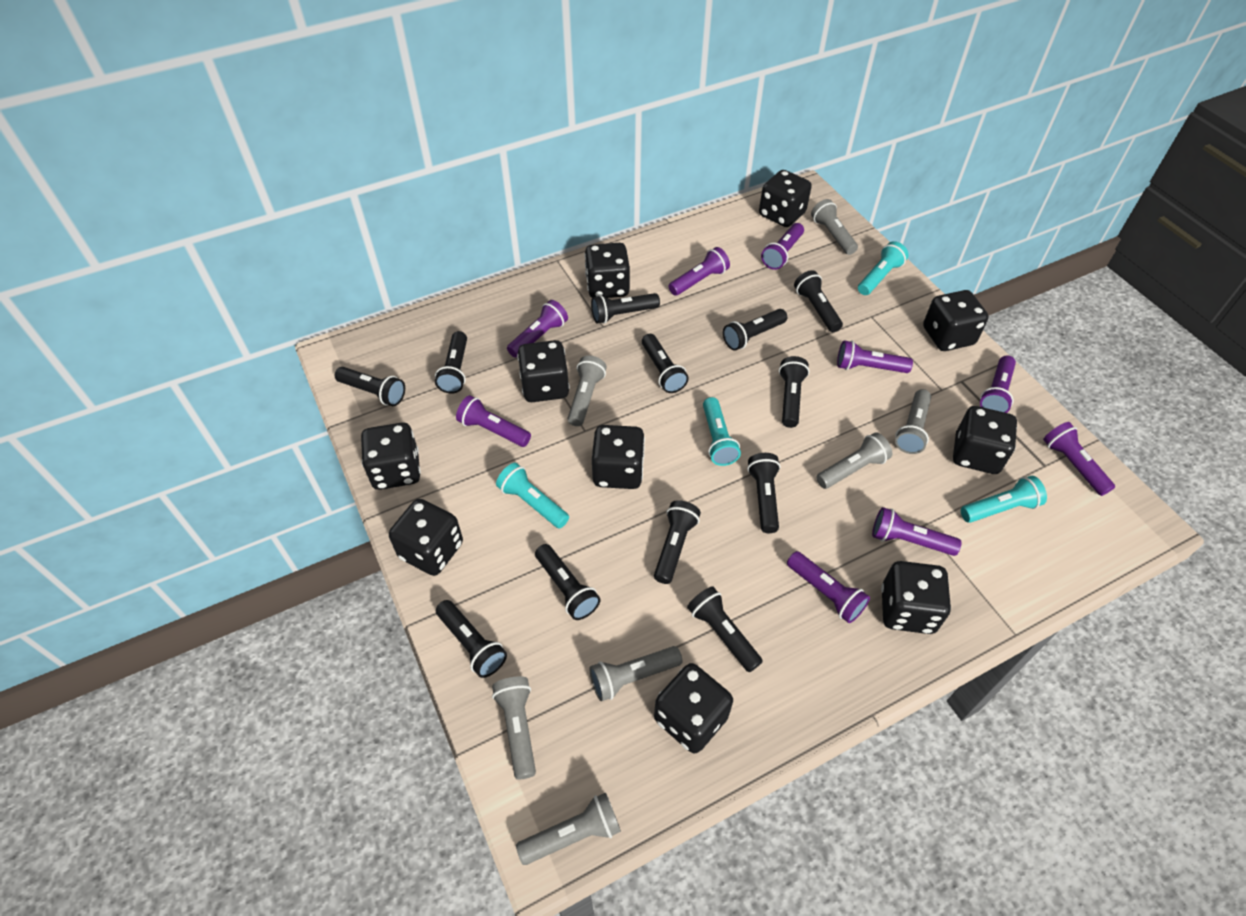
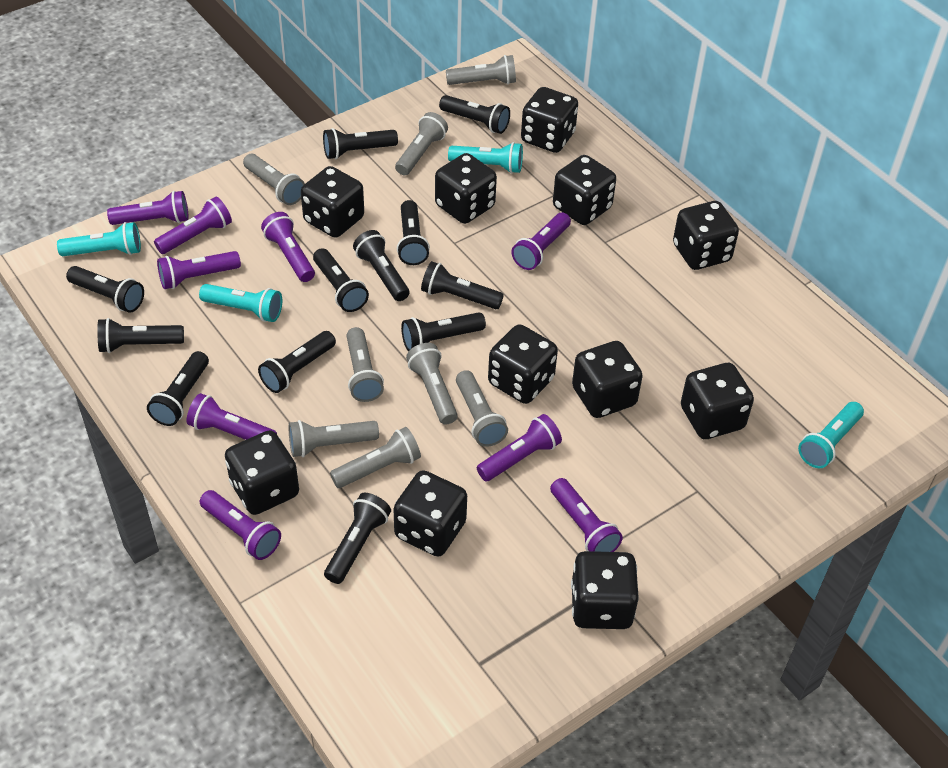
black dice: 10 -> 11
grey flashlight: 7 -> 8

